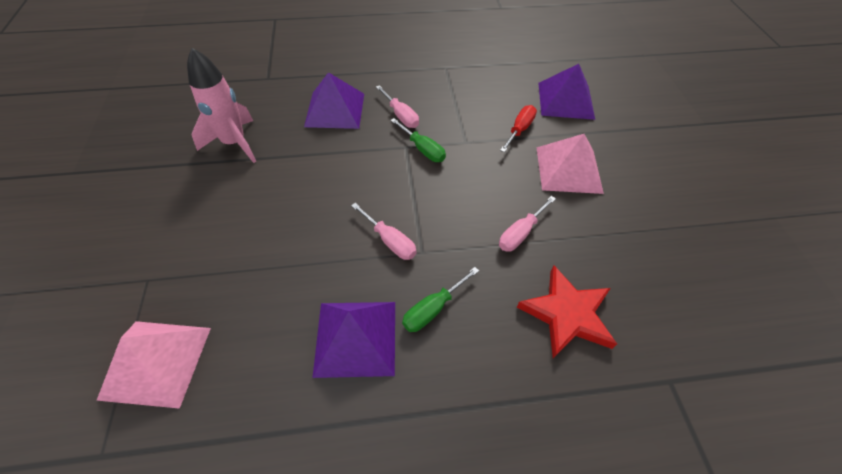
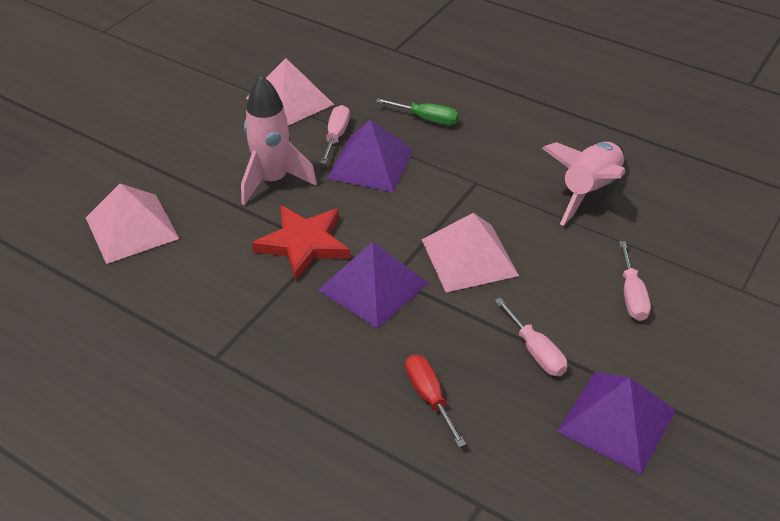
green screwdriver: 2 -> 1
pink pyramid: 2 -> 3
pink rocket: 1 -> 2

